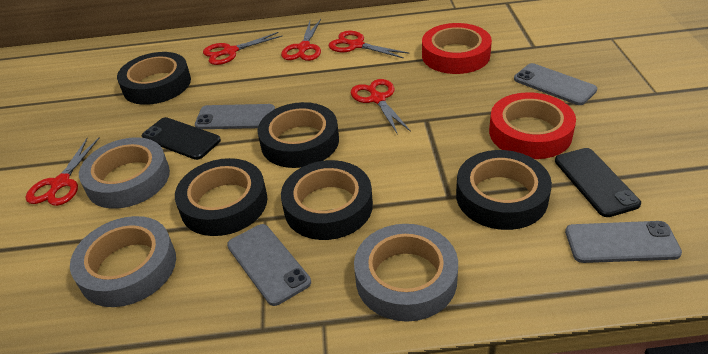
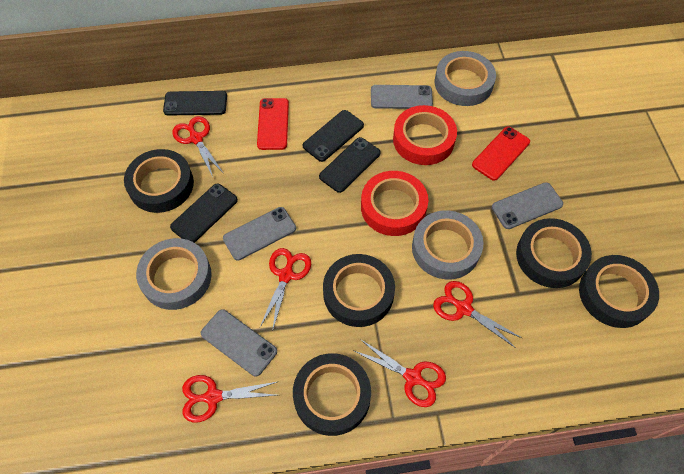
black phone: 2 -> 4
red phone: 0 -> 2

